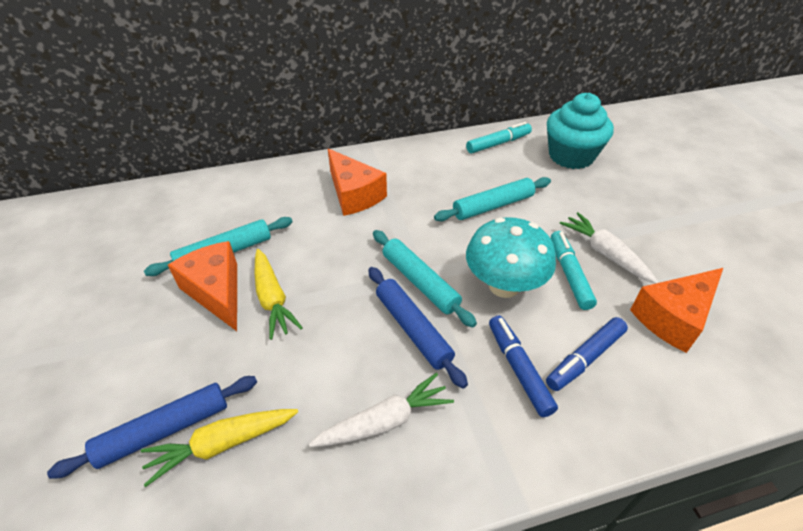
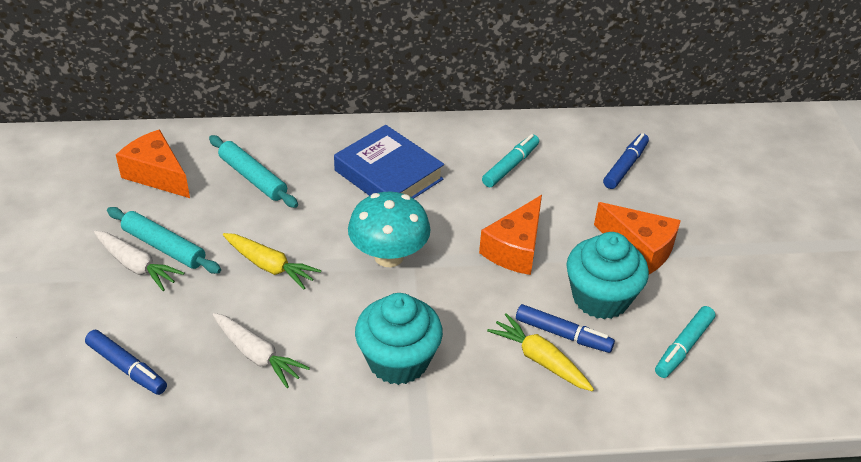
blue book: 0 -> 1
blue marker: 2 -> 3
blue rolling pin: 2 -> 0
turquoise cupcake: 1 -> 2
turquoise rolling pin: 3 -> 2

